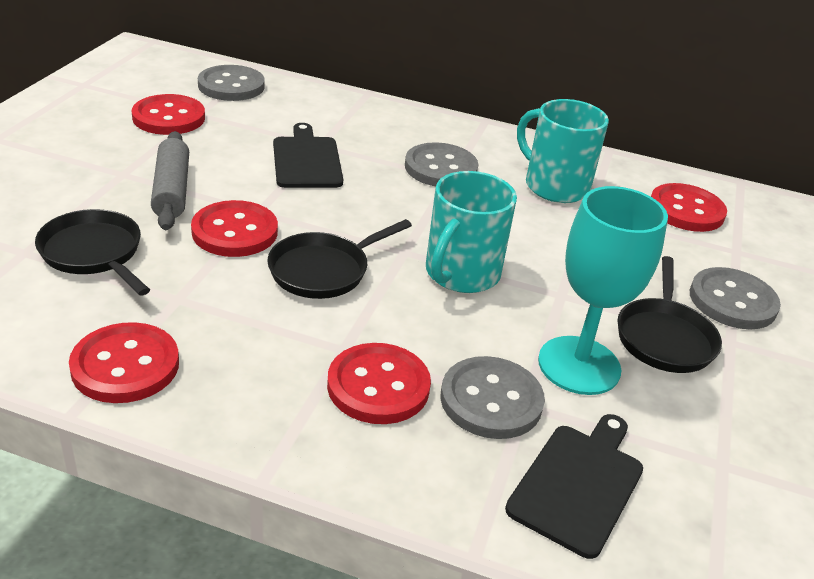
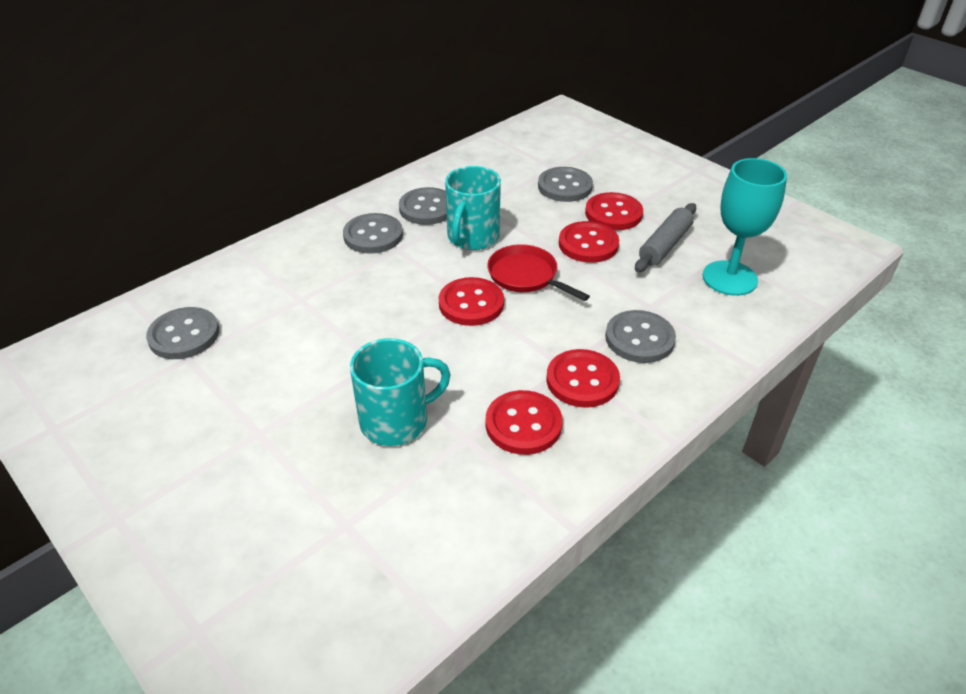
black cutting board: 2 -> 0
black pan: 3 -> 0
grey button: 4 -> 5
red pan: 0 -> 1

